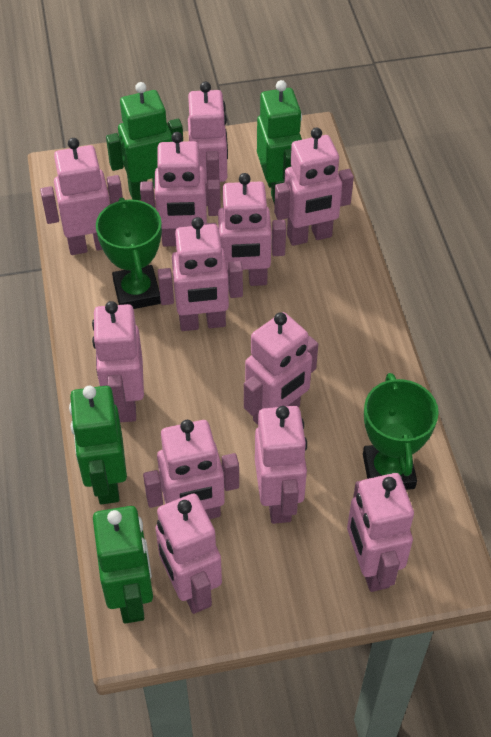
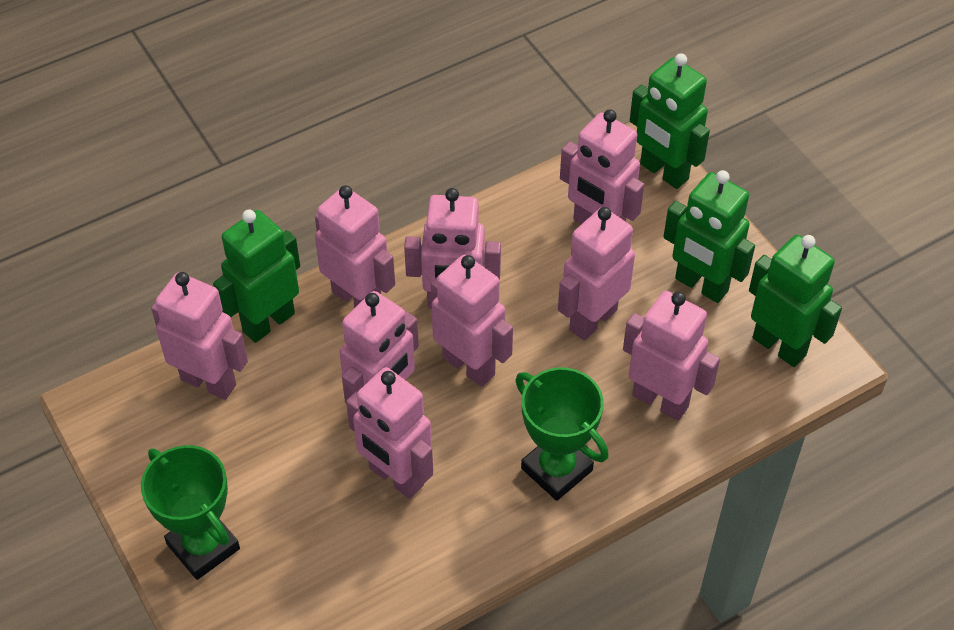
pink robot: 12 -> 9

